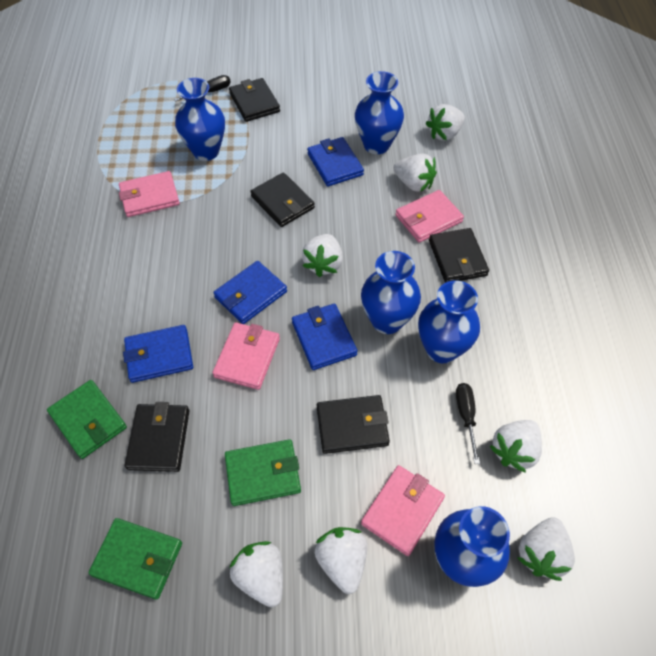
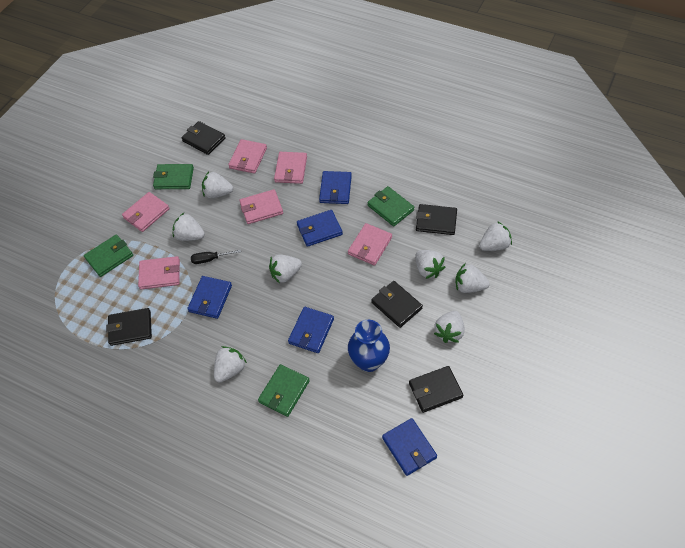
black screwdriver: 2 -> 1
blue vase: 5 -> 1
blue wallet: 4 -> 5
green wallet: 3 -> 4
pink wallet: 4 -> 6
white strawberry: 7 -> 8

